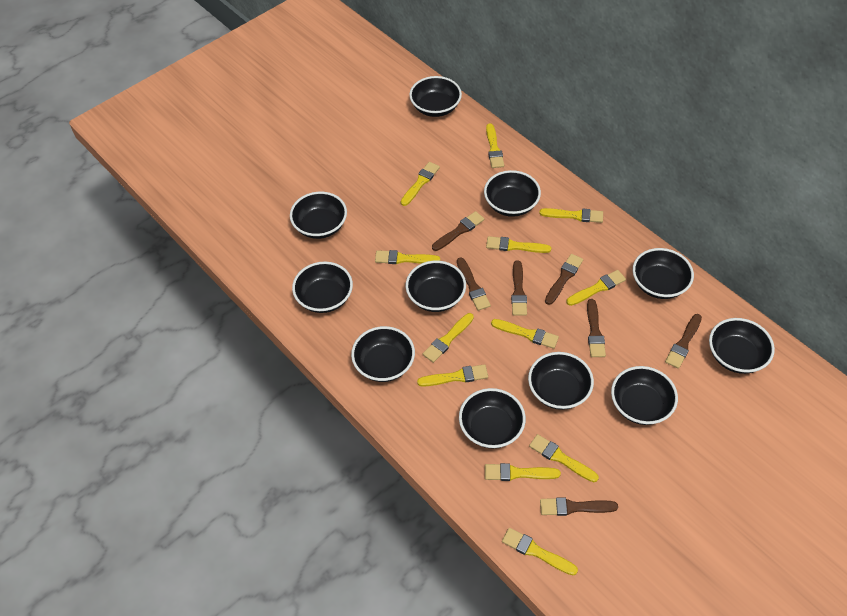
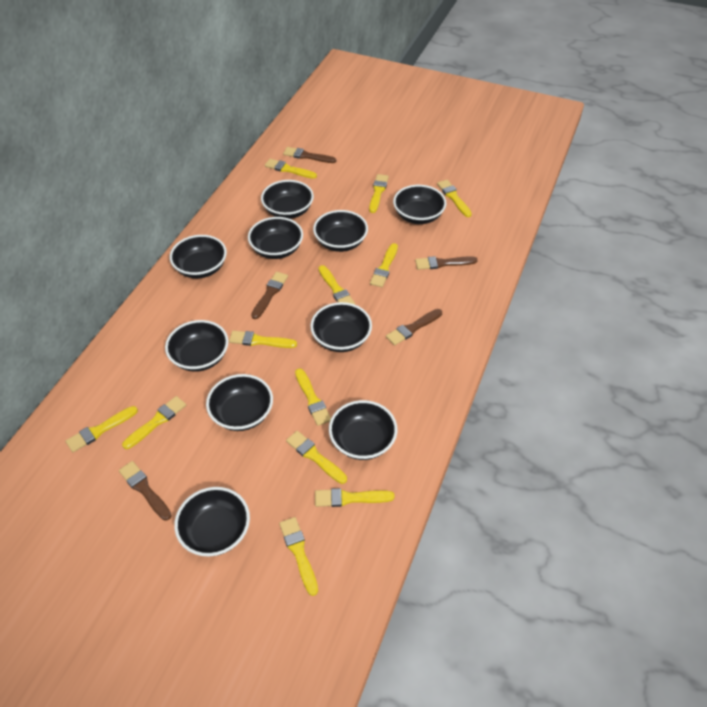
black bowl: 11 -> 10
brown brush: 7 -> 5

